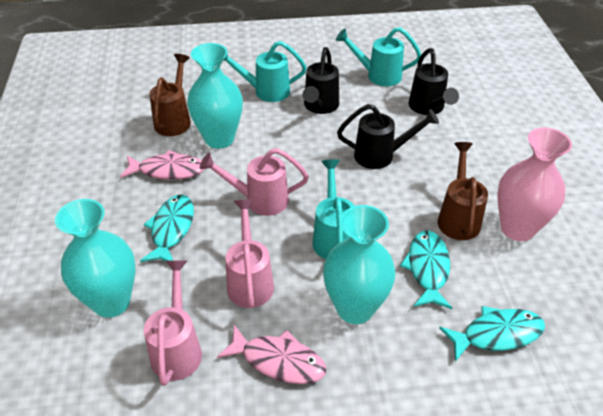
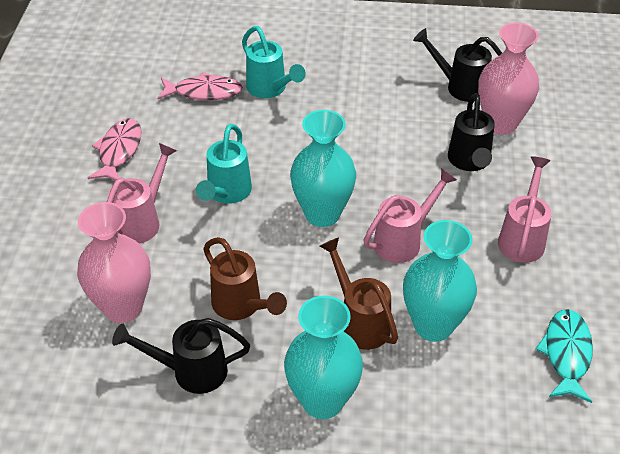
pink vase: 1 -> 2
turquoise fish: 3 -> 1
turquoise watering can: 3 -> 2

